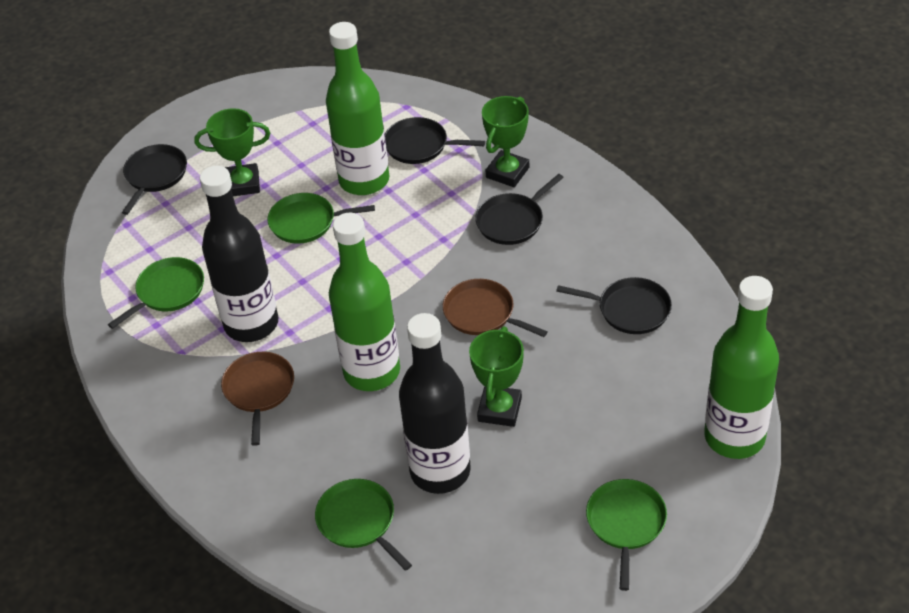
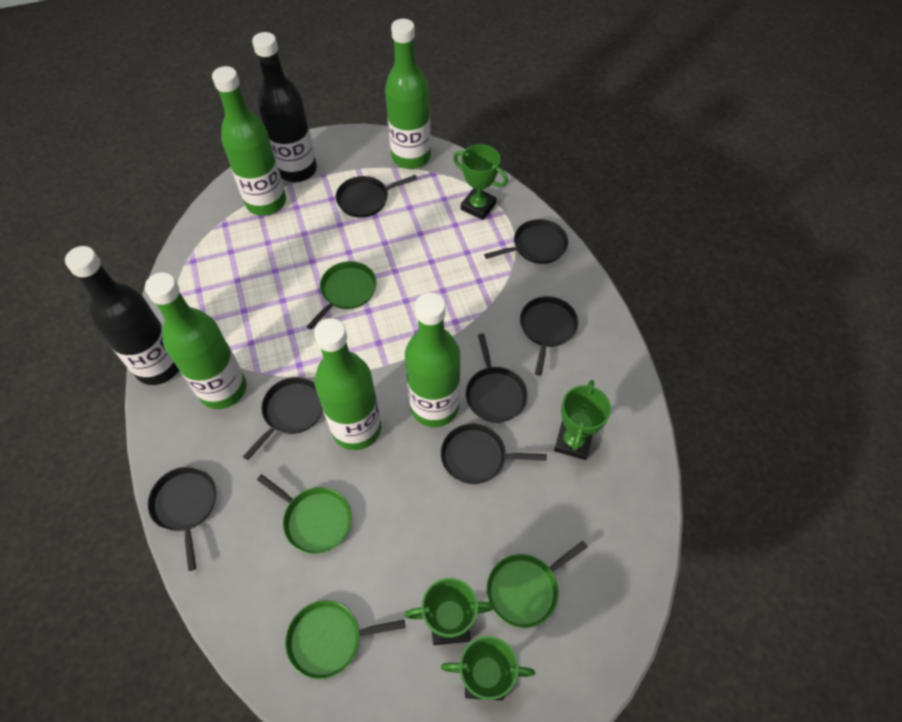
black pan: 4 -> 7
brown pan: 2 -> 0
green bottle: 3 -> 5
green trophy: 3 -> 4

